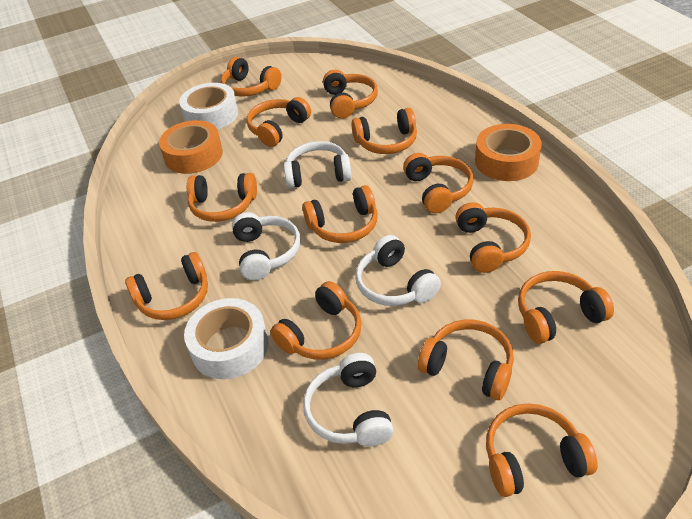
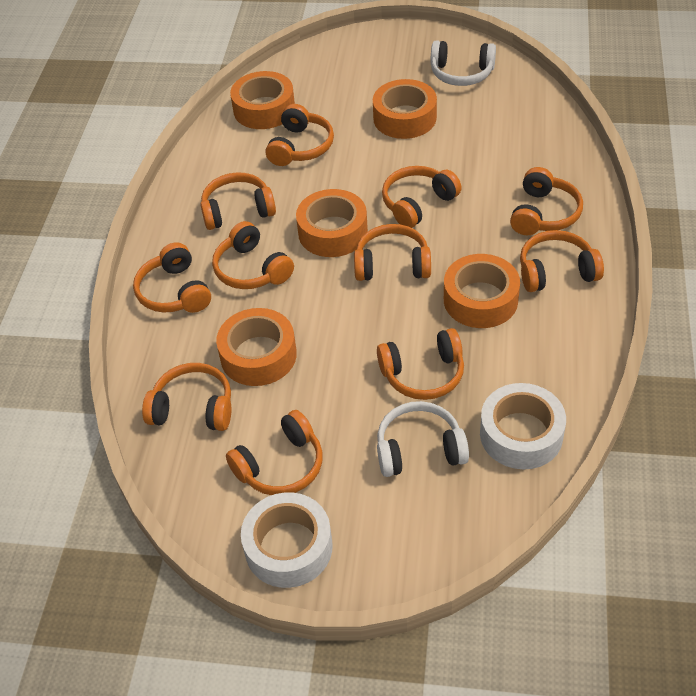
orange headphones: 13 -> 11
orange tape: 2 -> 5
white headphones: 4 -> 2

